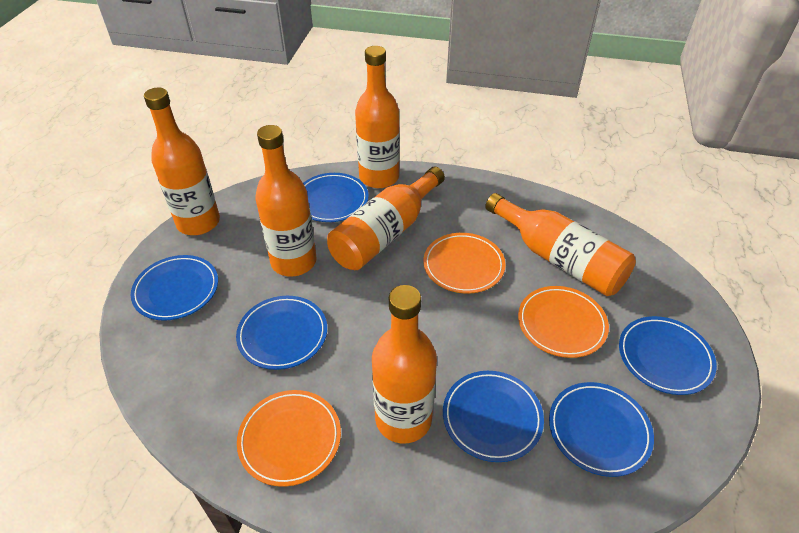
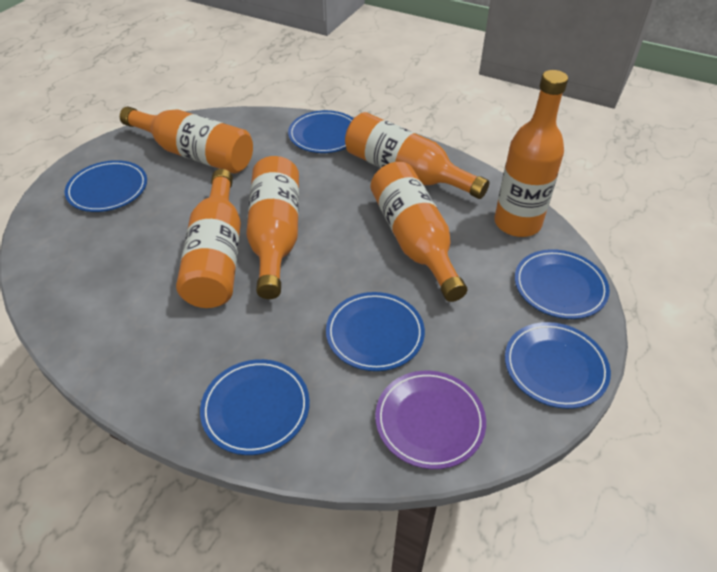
orange plate: 3 -> 0
purple plate: 0 -> 1

